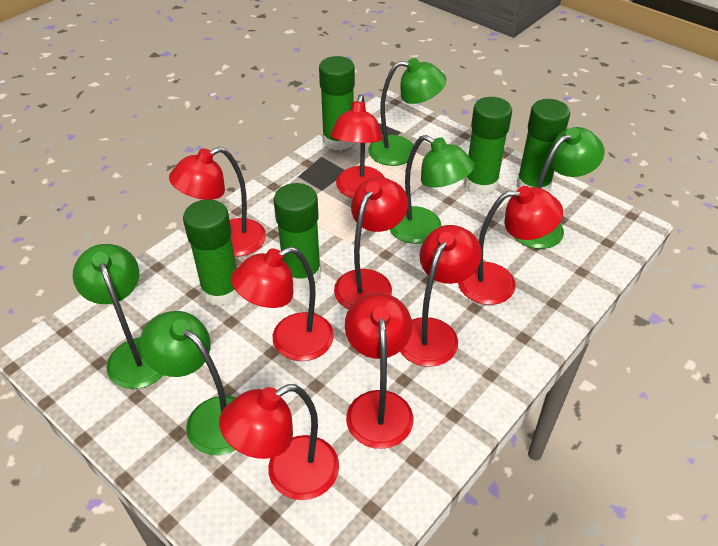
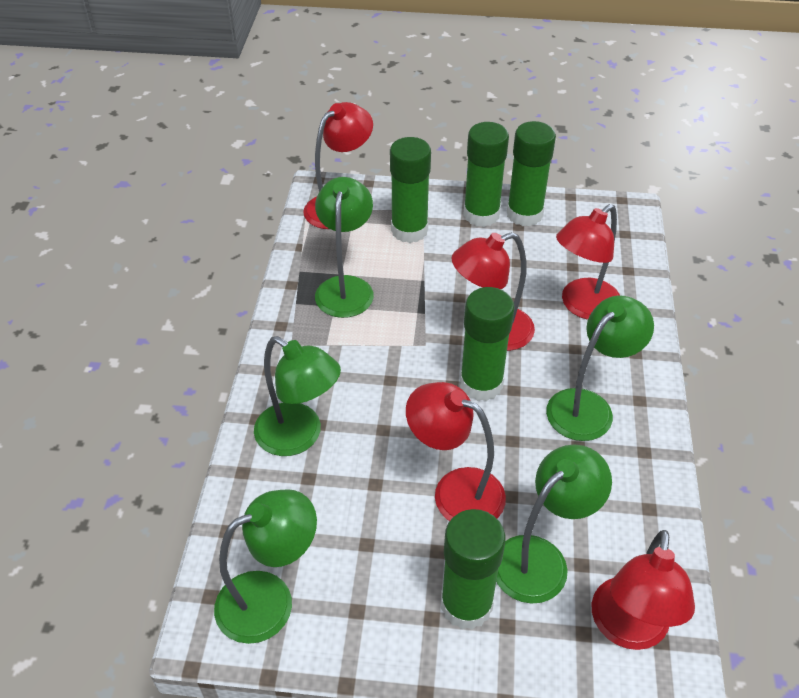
red lamp: 8 -> 5

